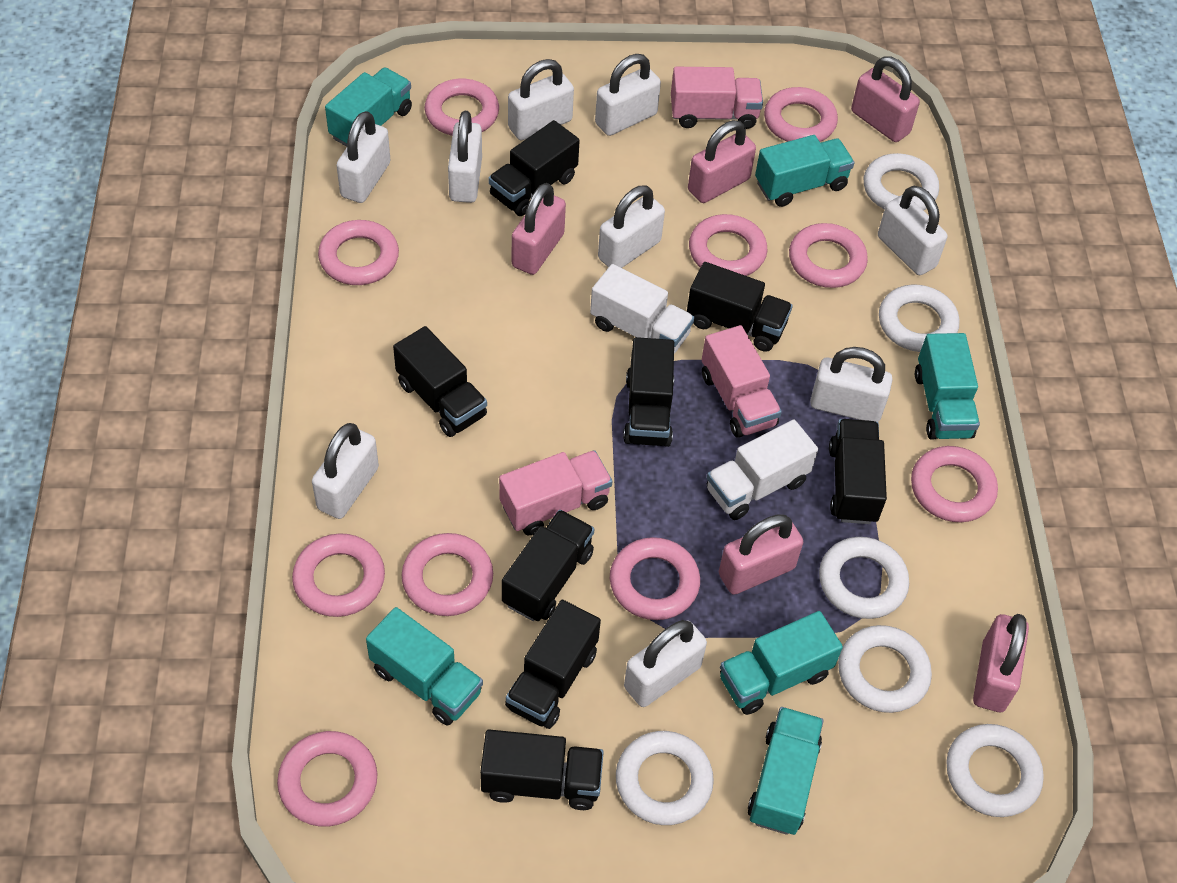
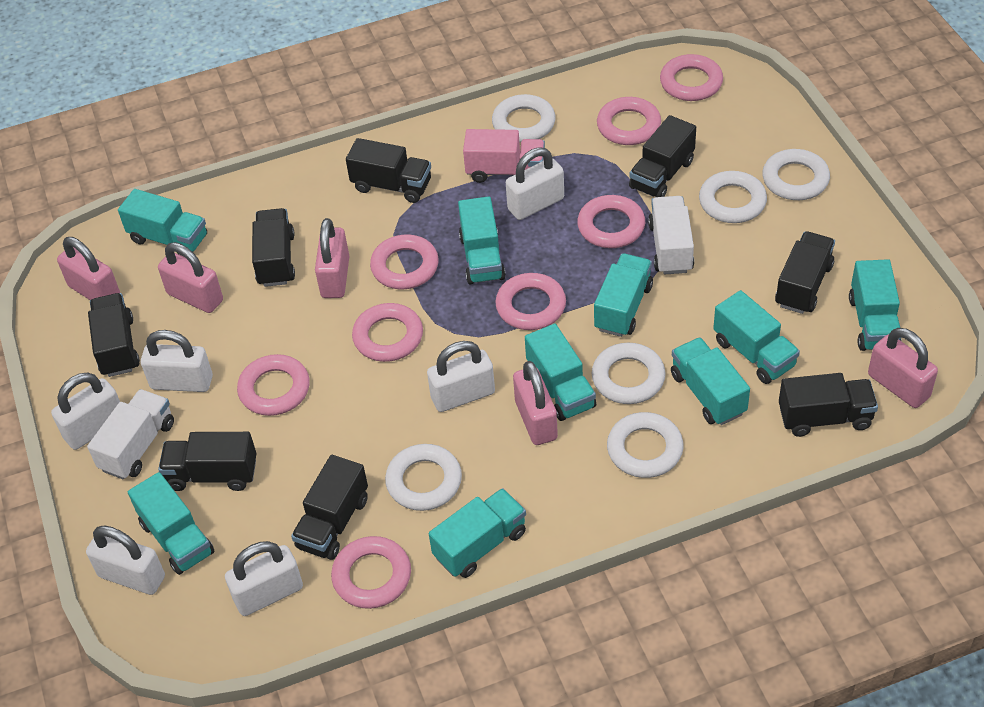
pink ring: 10 -> 8
pink truck: 3 -> 1
turquoise truck: 6 -> 9
white padlock: 9 -> 6

